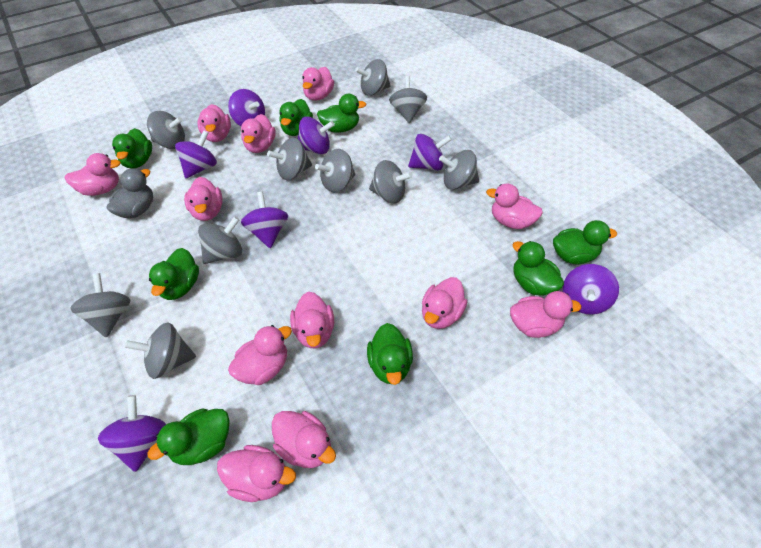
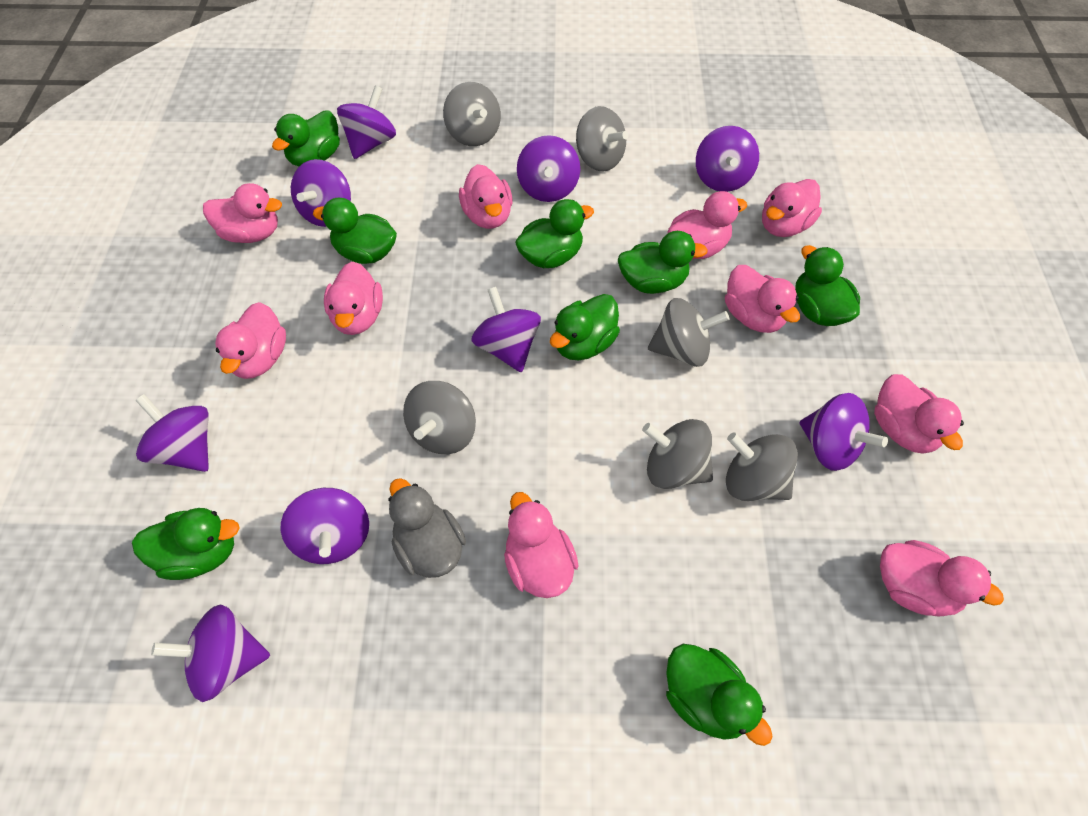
grey spinning top: 10 -> 6
pink duck: 12 -> 10
purple spinning top: 7 -> 9

